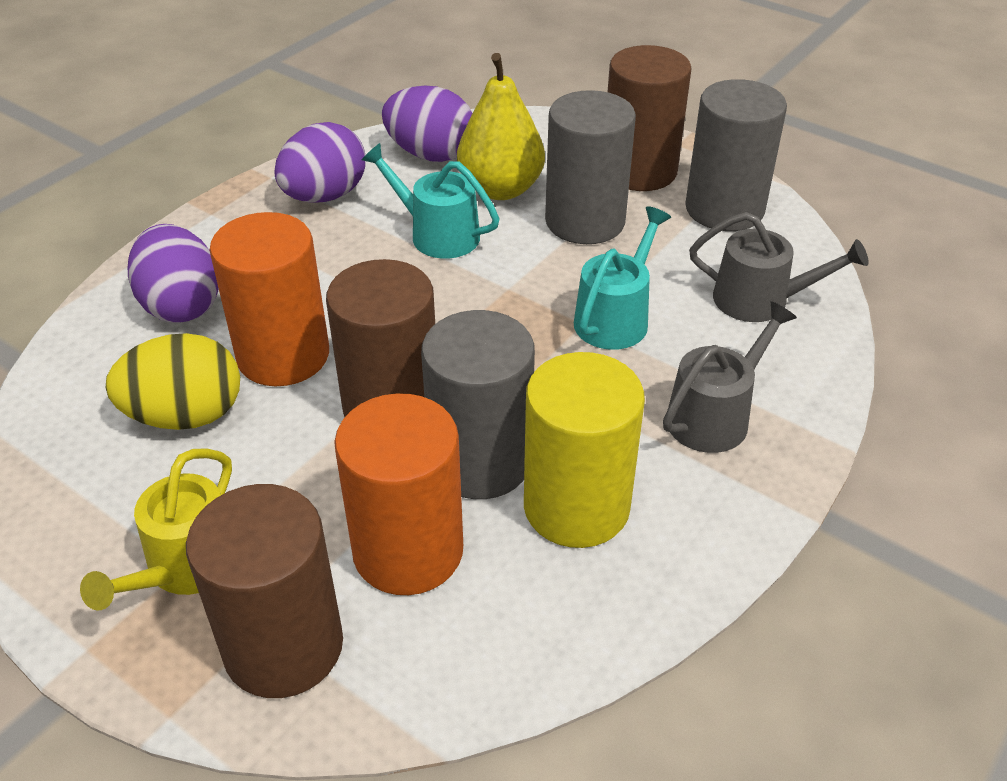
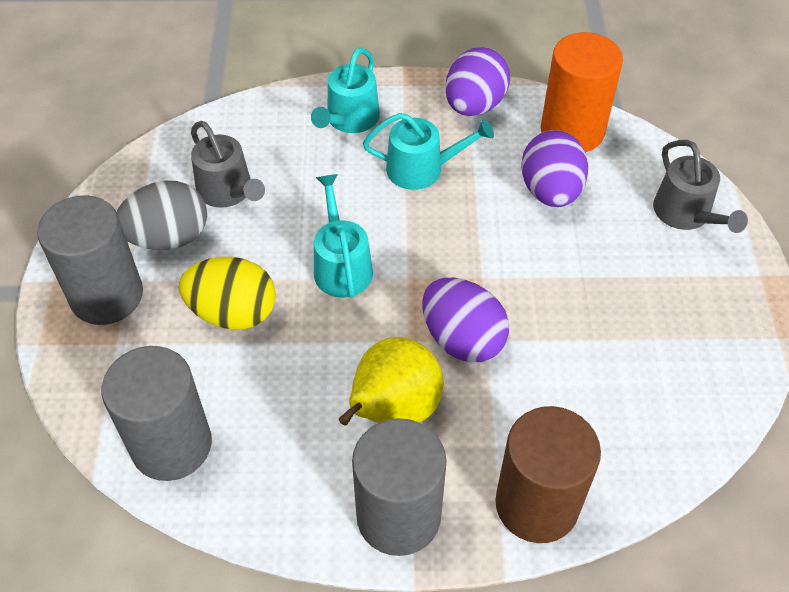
brown cylinder: 3 -> 1
grey egg: 0 -> 1
orange cylinder: 2 -> 1
turquoise watering can: 2 -> 3
yellow cylinder: 1 -> 0
yellow watering can: 1 -> 0

